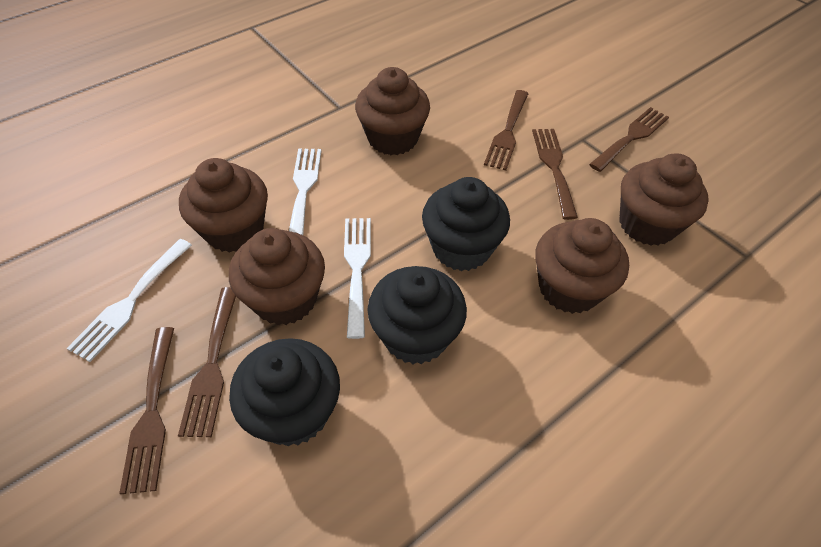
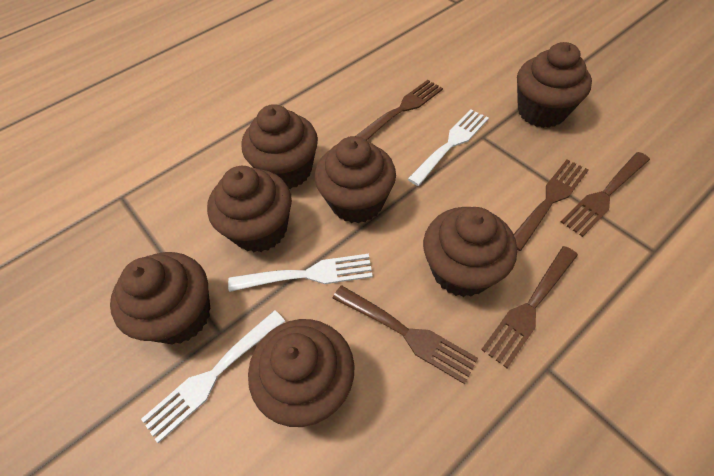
black cupcake: 3 -> 0
brown cupcake: 5 -> 7

